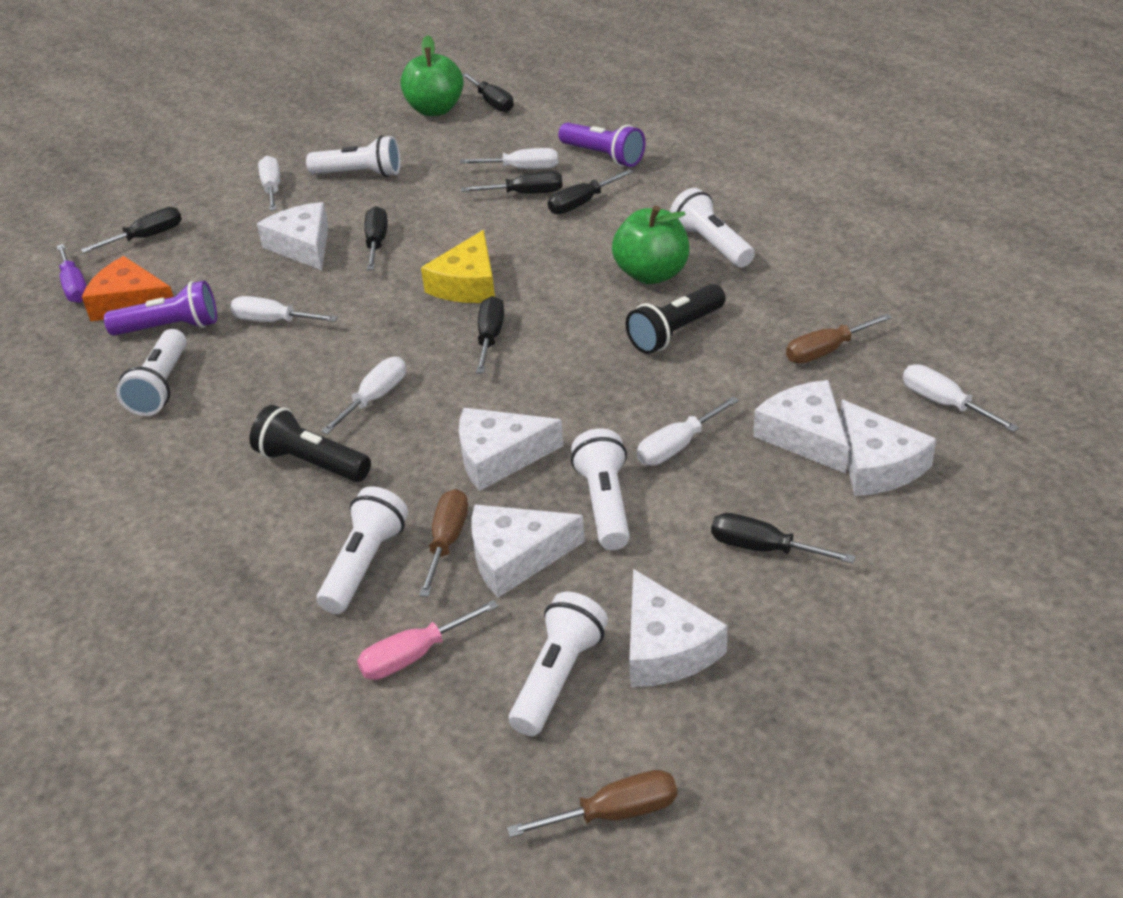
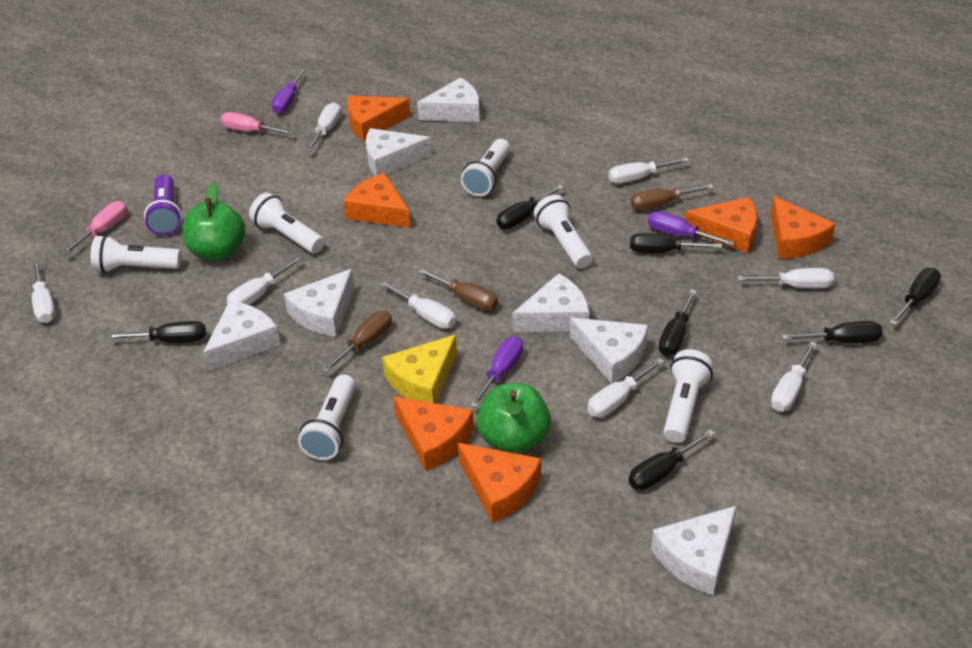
black flashlight: 2 -> 0
orange cheese: 1 -> 6
pink screwdriver: 1 -> 2
purple flashlight: 2 -> 1
purple screwdriver: 1 -> 3
white cheese: 6 -> 7
white screwdriver: 6 -> 8

